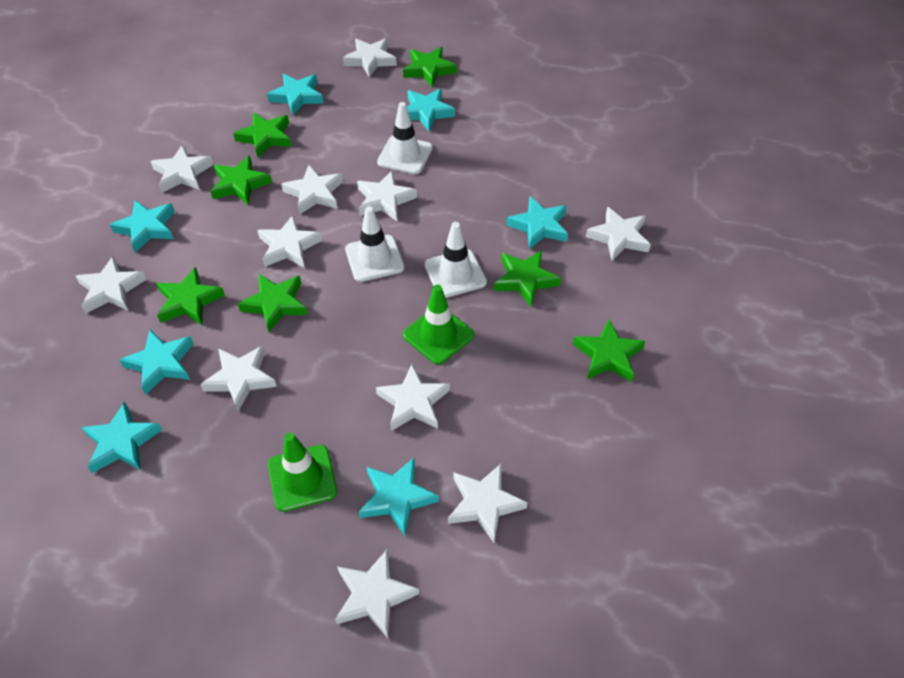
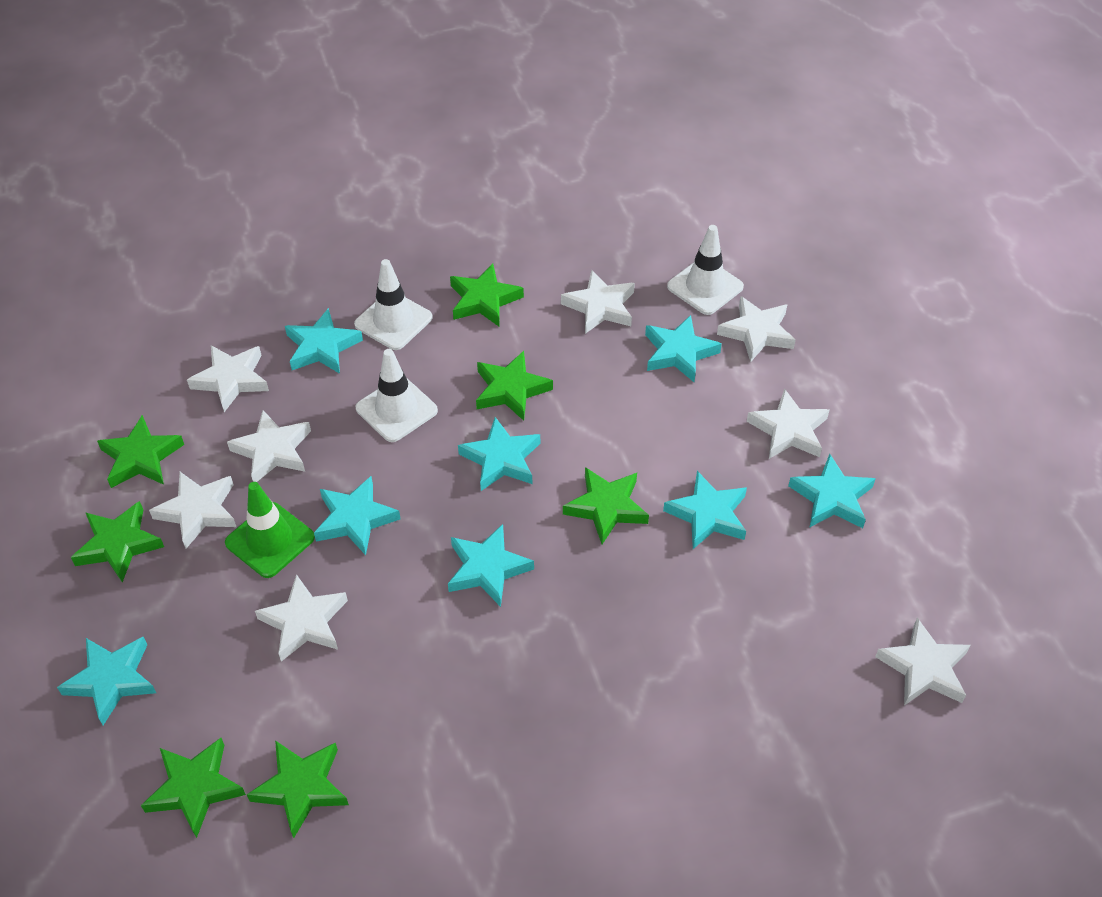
green traffic cone: 2 -> 1
turquoise star: 7 -> 8
white star: 11 -> 8

